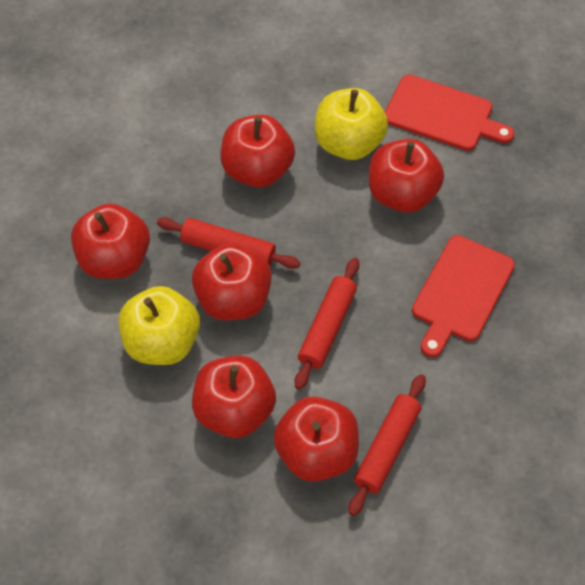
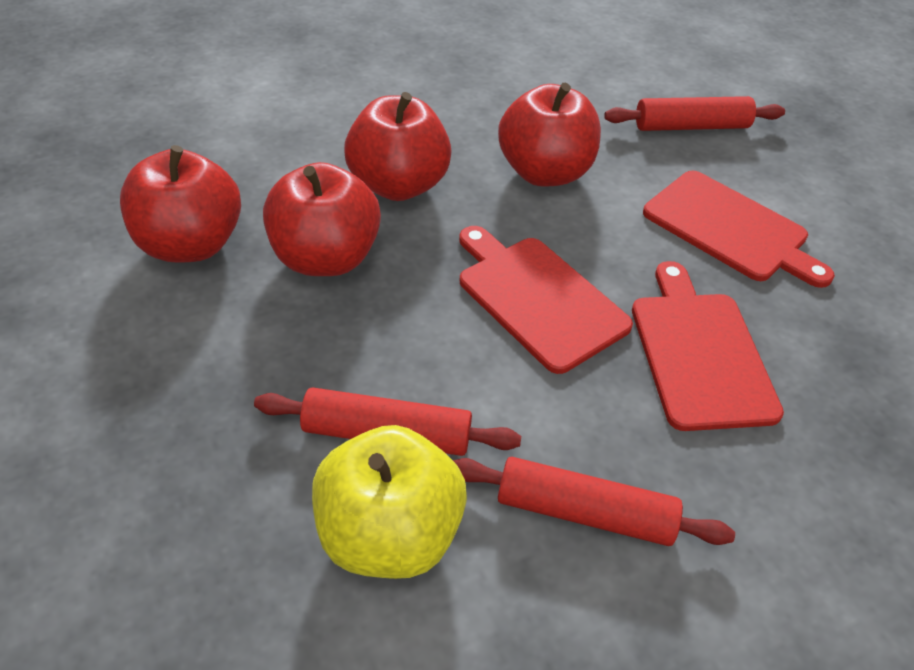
red apple: 6 -> 4
red cutting board: 2 -> 3
yellow apple: 2 -> 1

